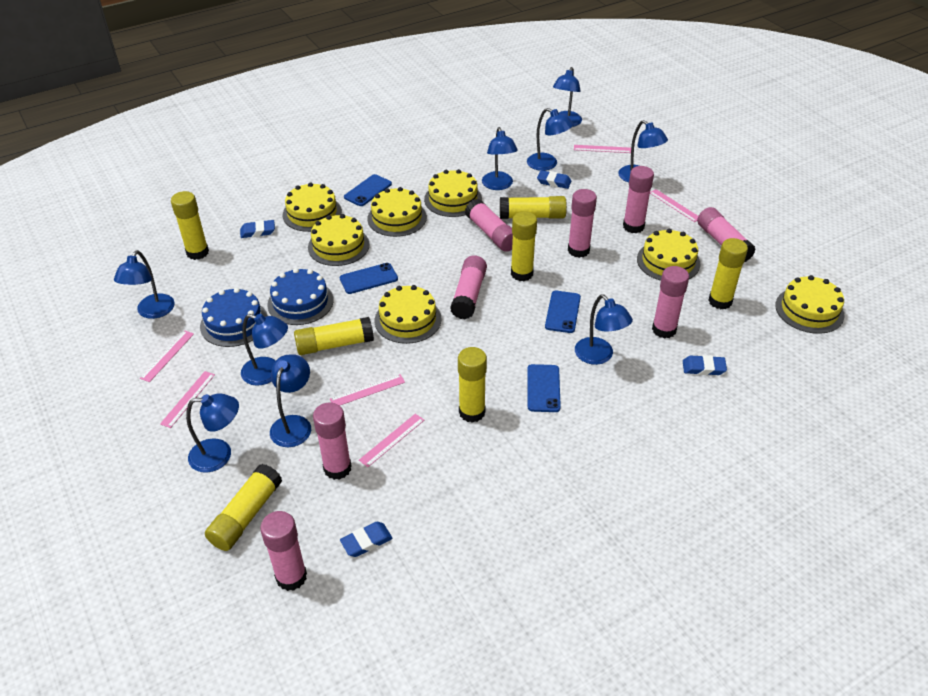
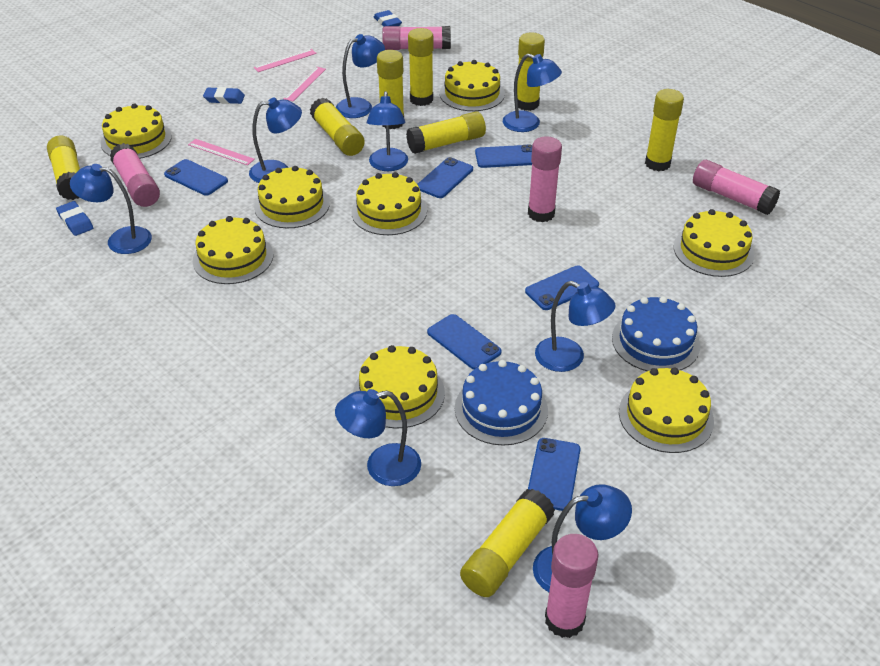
blue eraser: 4 -> 3
blue lamp: 9 -> 8
blue phone: 4 -> 6
pink glue stick: 8 -> 5
pink ruler: 6 -> 3
yellow cake: 7 -> 8
yellow glue stick: 7 -> 8

